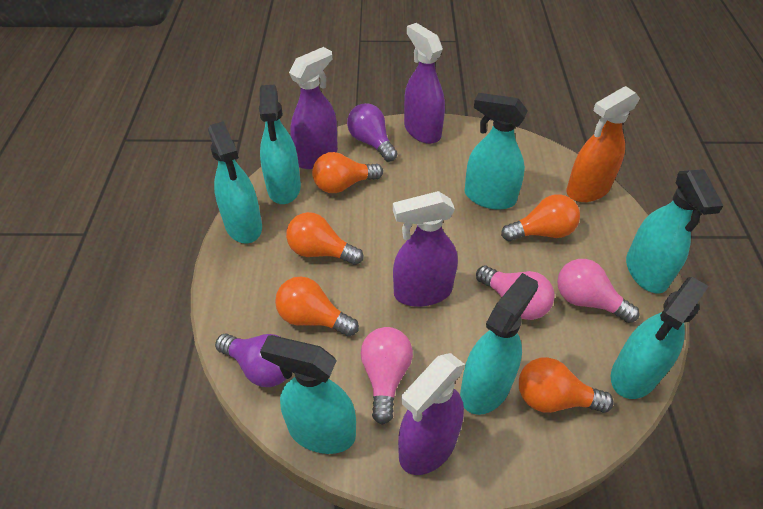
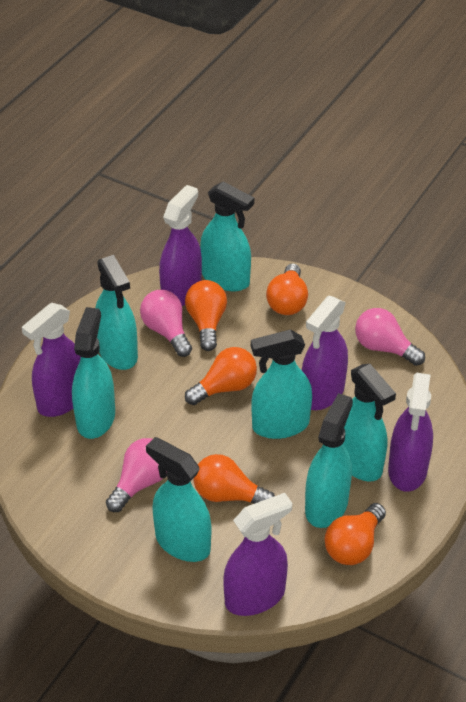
orange spray bottle: 1 -> 0
purple light bulb: 2 -> 0
purple spray bottle: 4 -> 5

